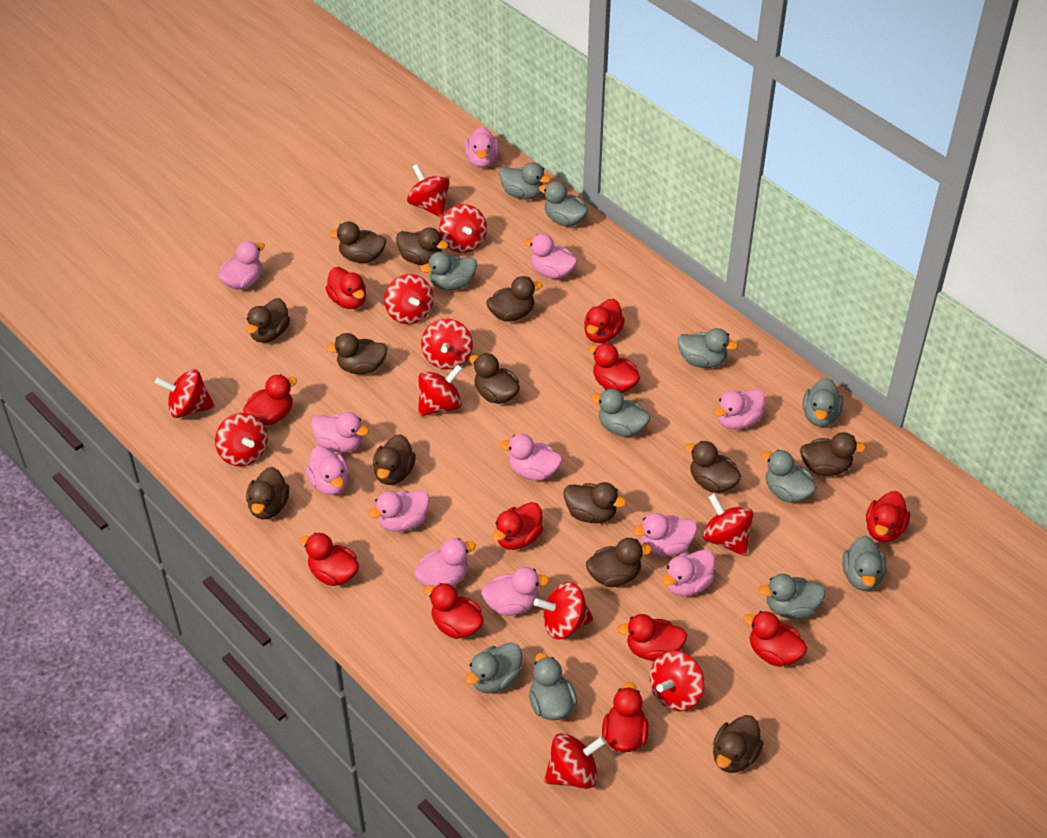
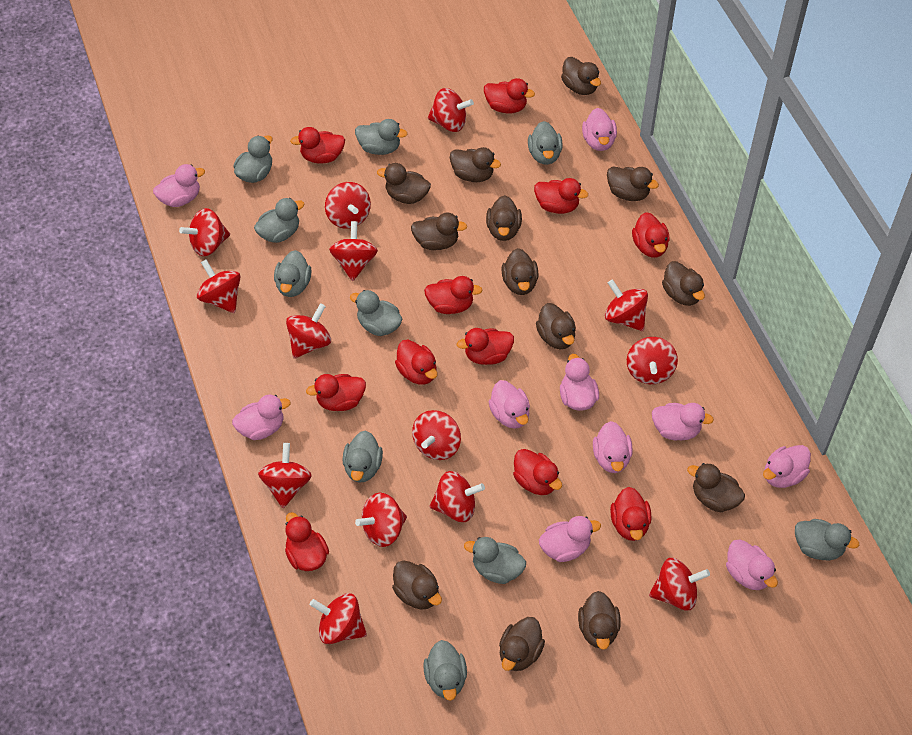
grey duck: 11 -> 10
pink duck: 12 -> 10
red spinning top: 11 -> 14

